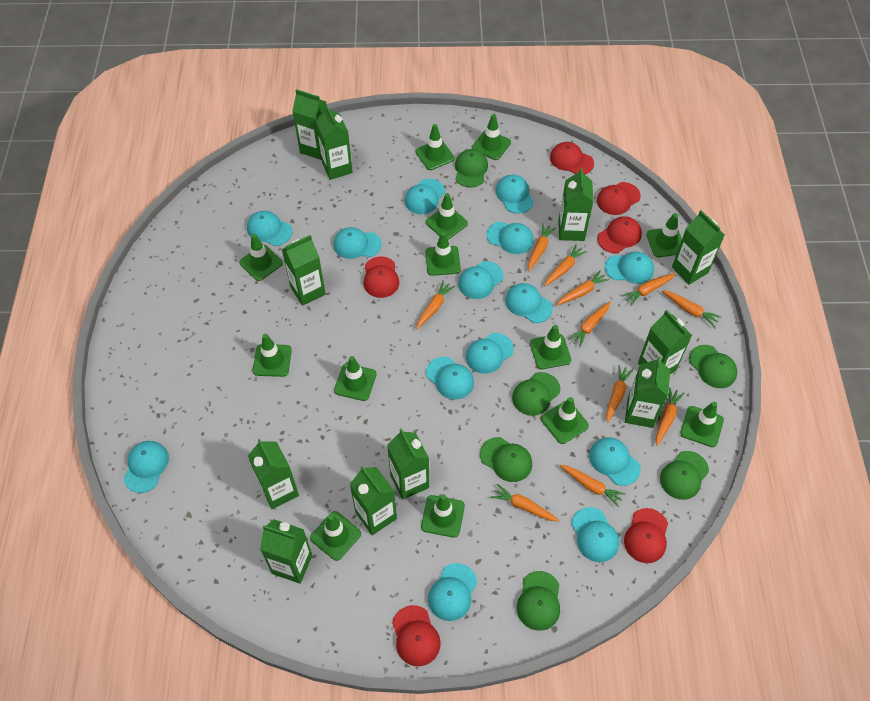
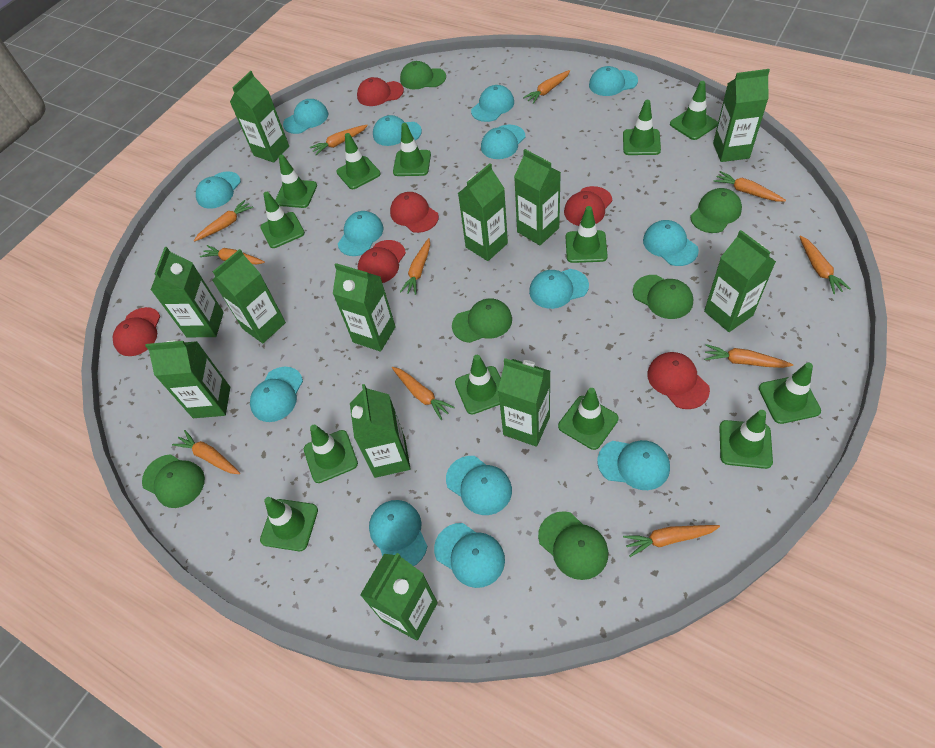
green carton: 11 -> 12

